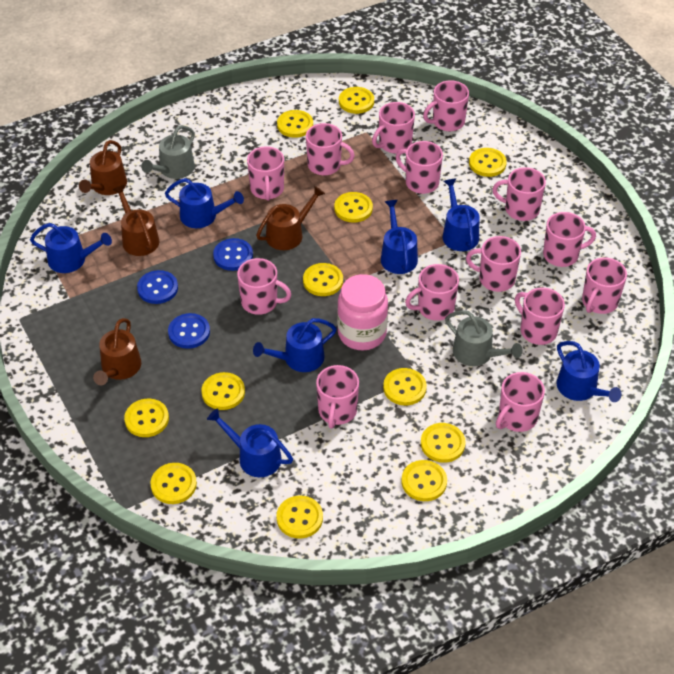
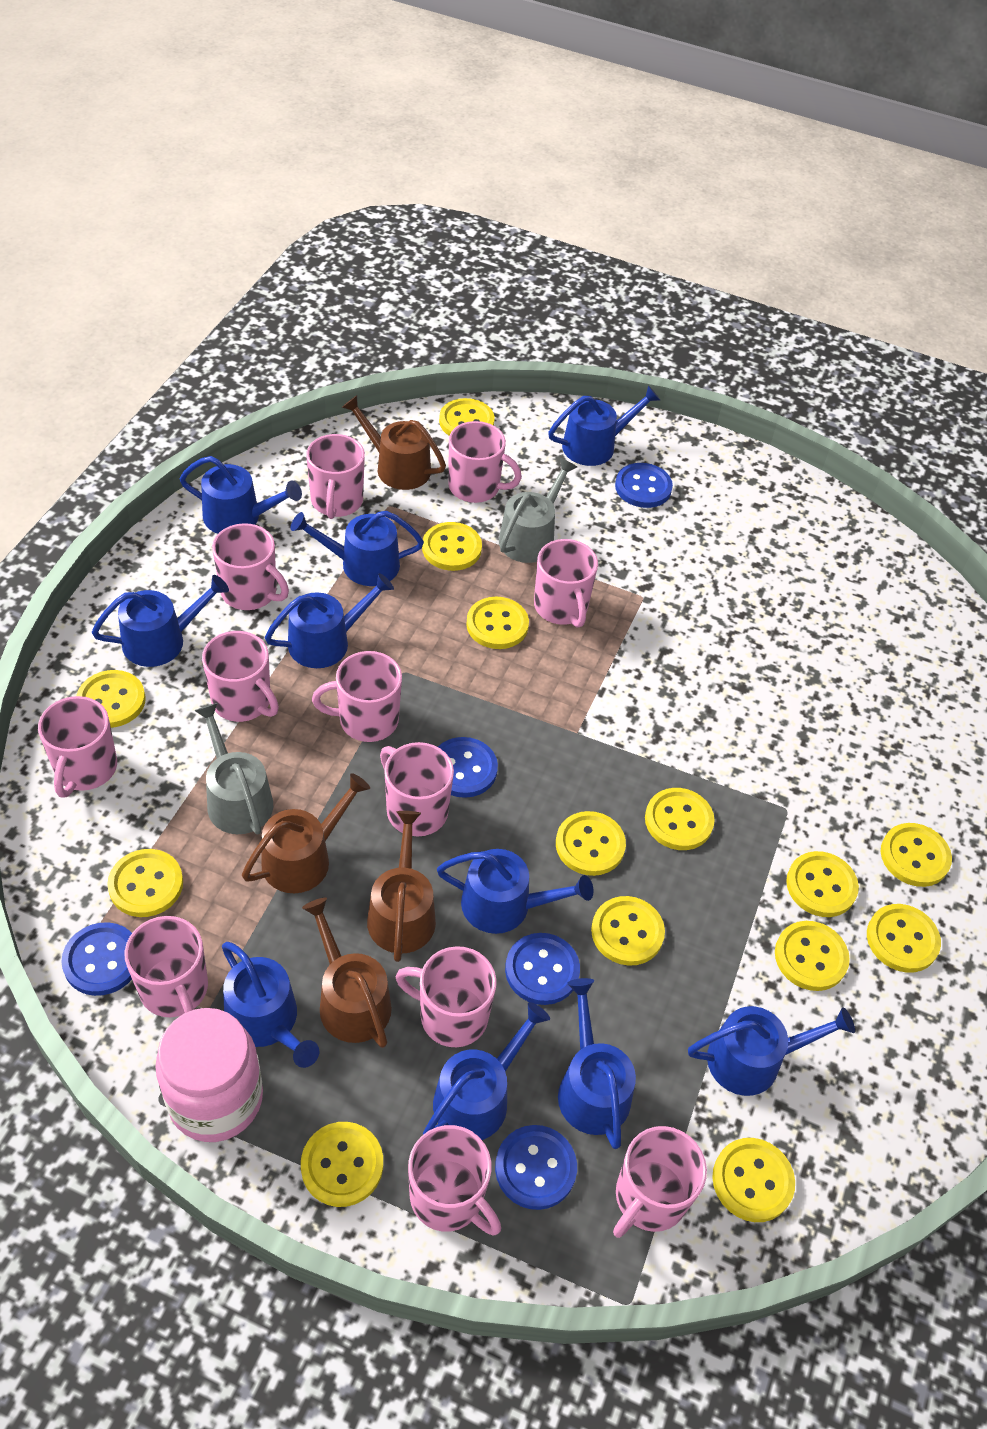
blue button: 3 -> 5
blue watering can: 7 -> 10
pink mug: 14 -> 12
yellow button: 12 -> 14

